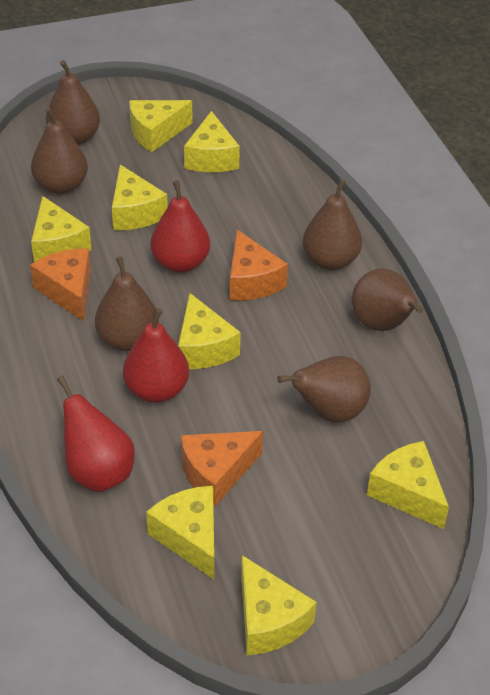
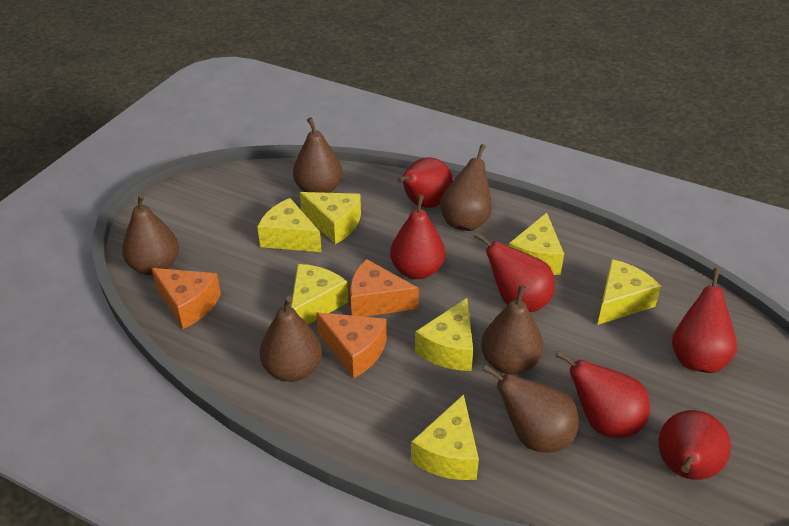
red pear: 3 -> 6
yellow cheese: 8 -> 7

